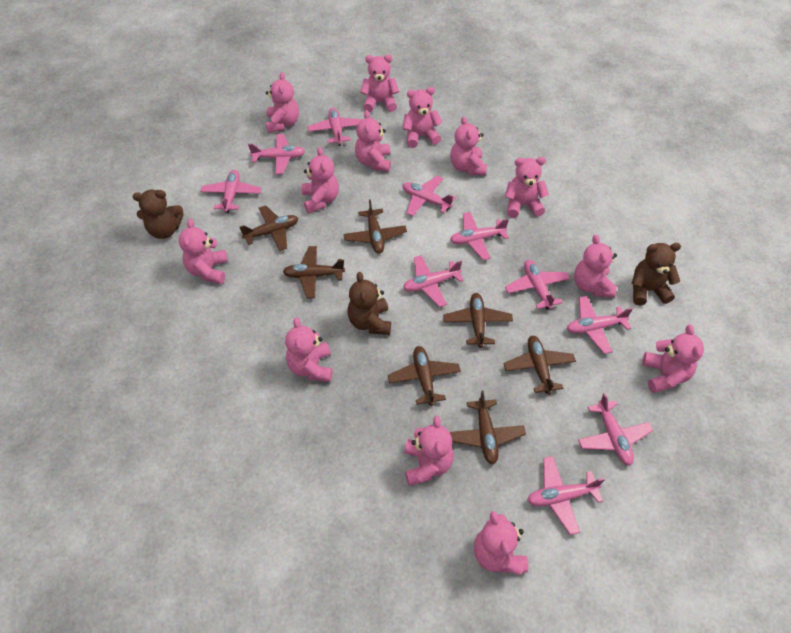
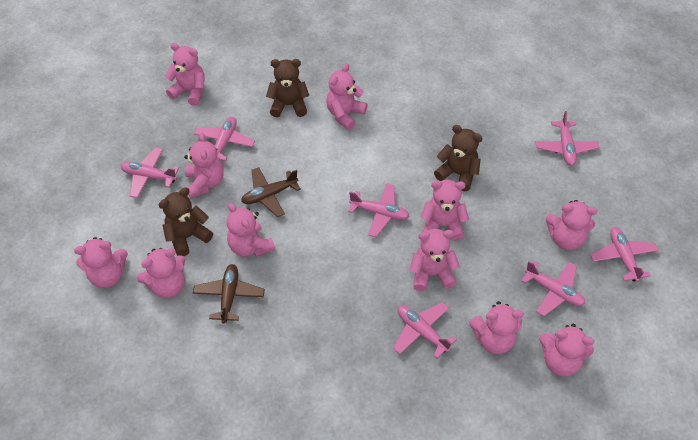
brown plane: 7 -> 2
pink plane: 10 -> 7
pink teddy bear: 13 -> 11

